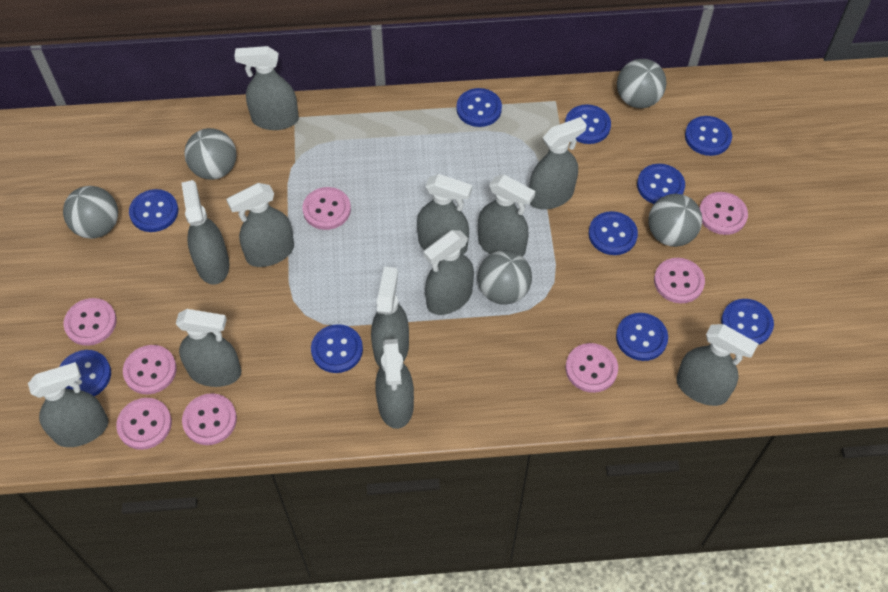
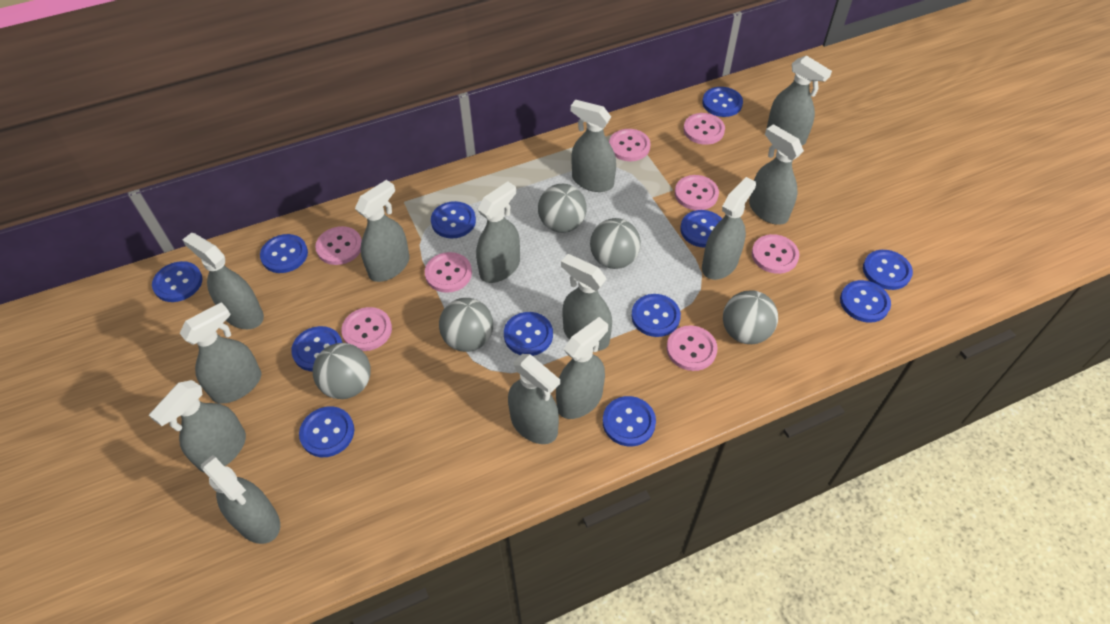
blue button: 10 -> 12
grey spray bottle: 12 -> 13

